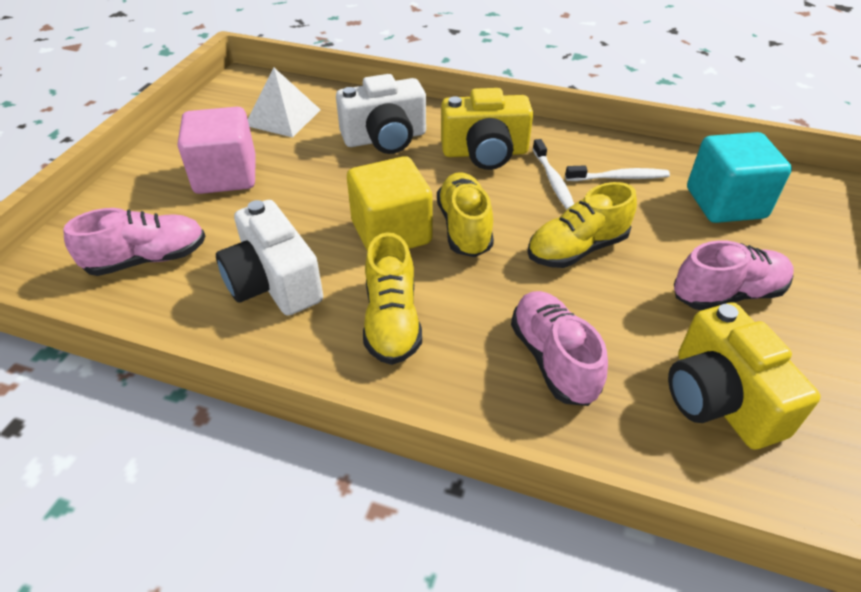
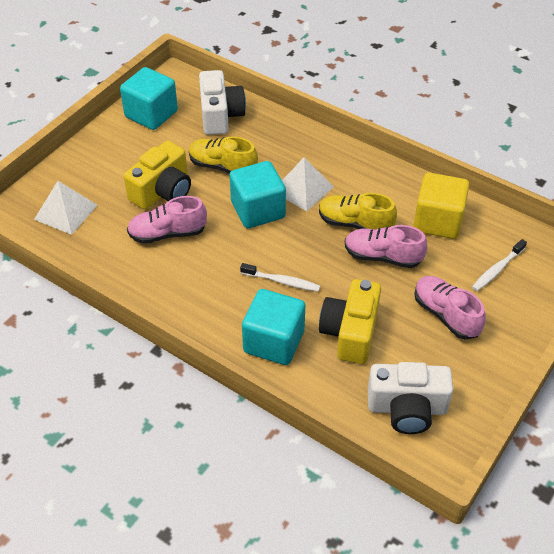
pink cube: 1 -> 0
turquoise cube: 1 -> 3
white pyramid: 1 -> 2
yellow shoe: 3 -> 2

